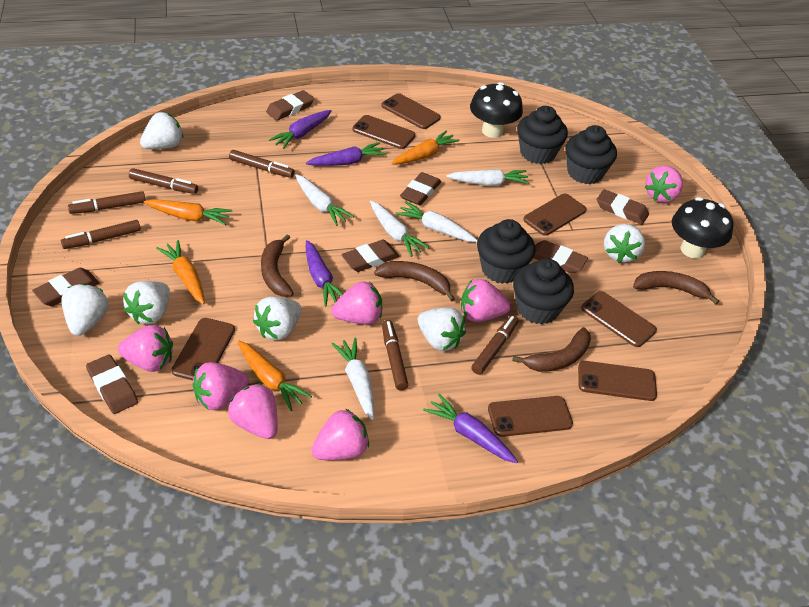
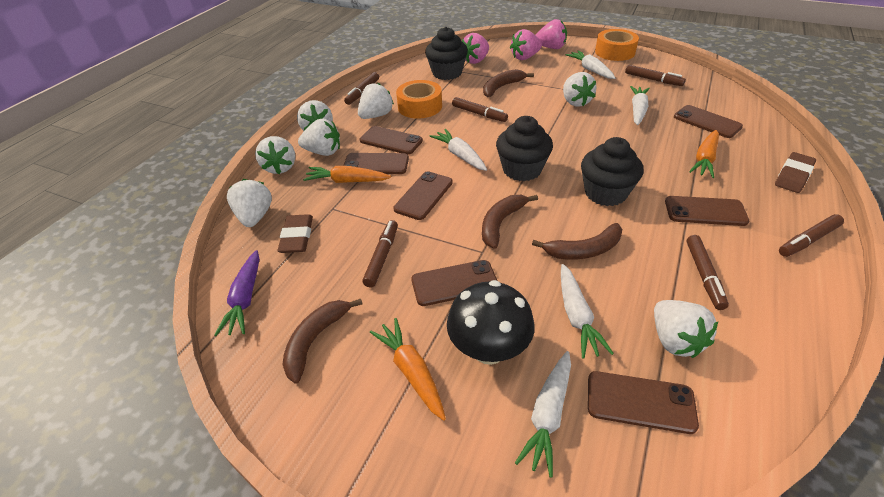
black cupcake: 4 -> 3
black mushroom: 2 -> 1
brown eraser: 7 -> 2
orange carrot: 4 -> 3
orange tape: 0 -> 2
pink strawberry: 7 -> 3
purple carrot: 4 -> 1
white strawberry: 6 -> 7

